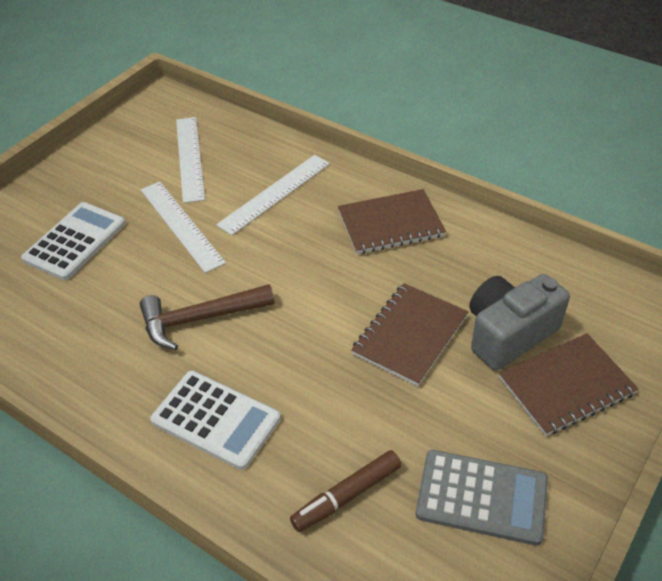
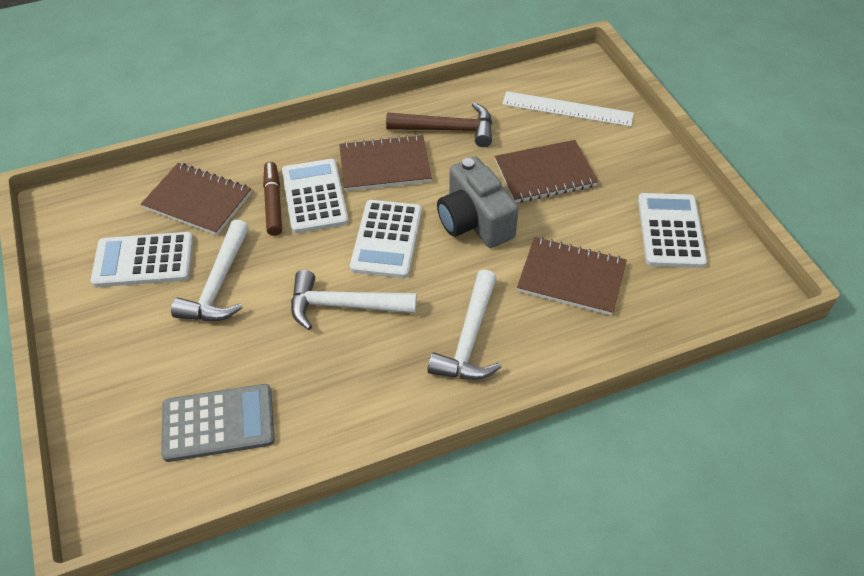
brown notebook: 3 -> 4
white calculator: 2 -> 4
white hammer: 0 -> 3
white ruler: 3 -> 1

